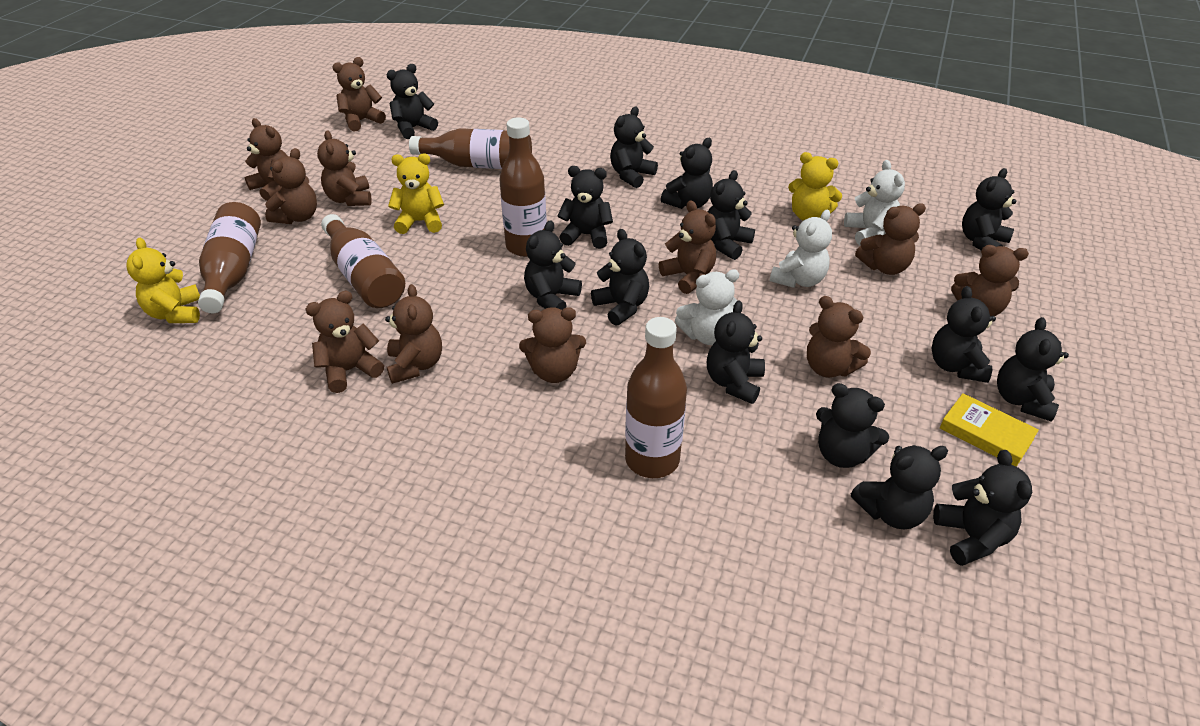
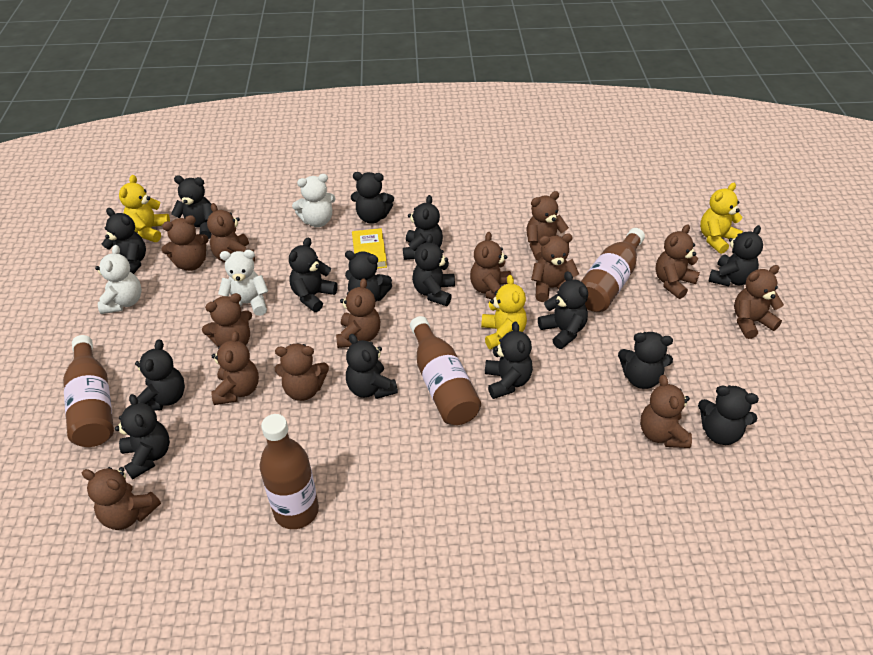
black teddy bear: 14 -> 15
brown bottle: 5 -> 4
brown teddy bear: 11 -> 13

